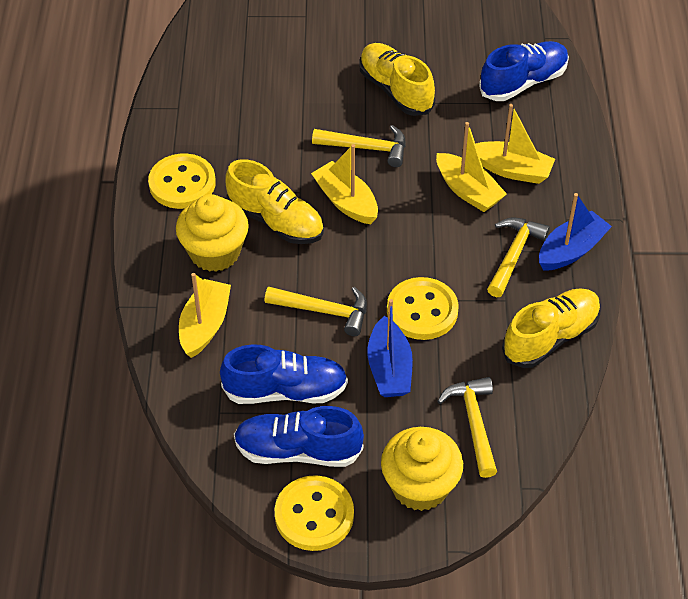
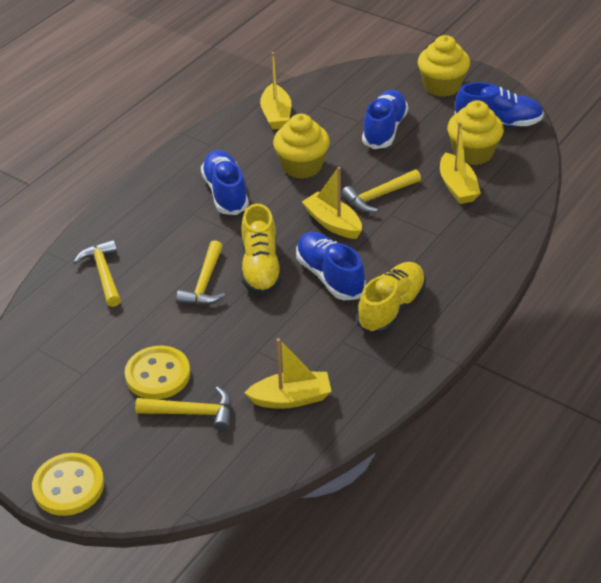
blue boat: 2 -> 0
blue shoe: 3 -> 4
yellow button: 3 -> 2
yellow cupcake: 2 -> 3
yellow shoe: 3 -> 2

